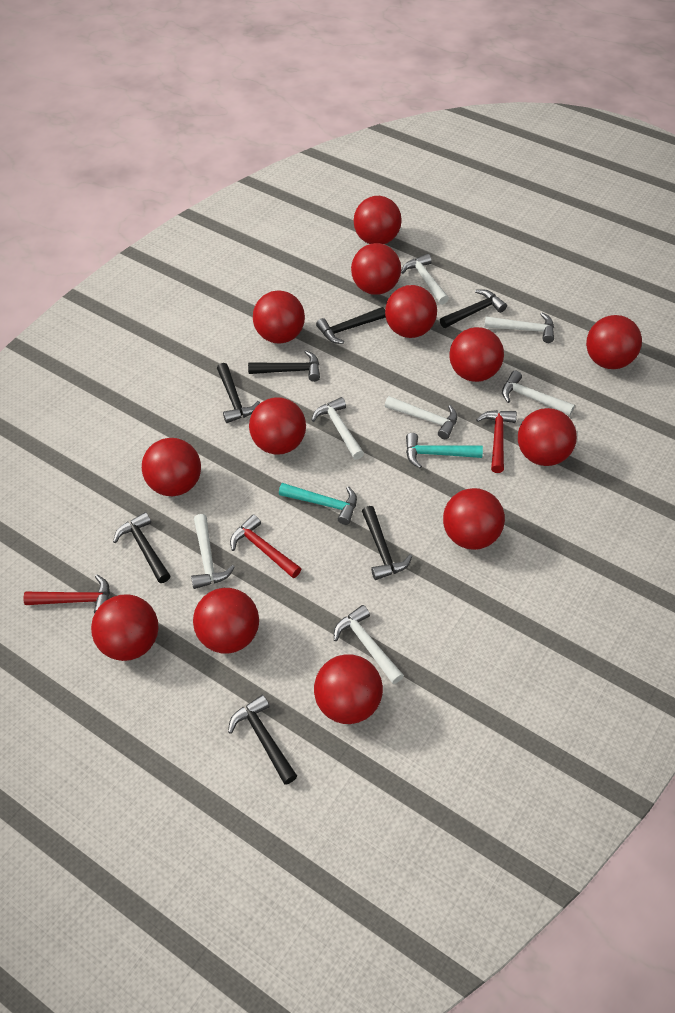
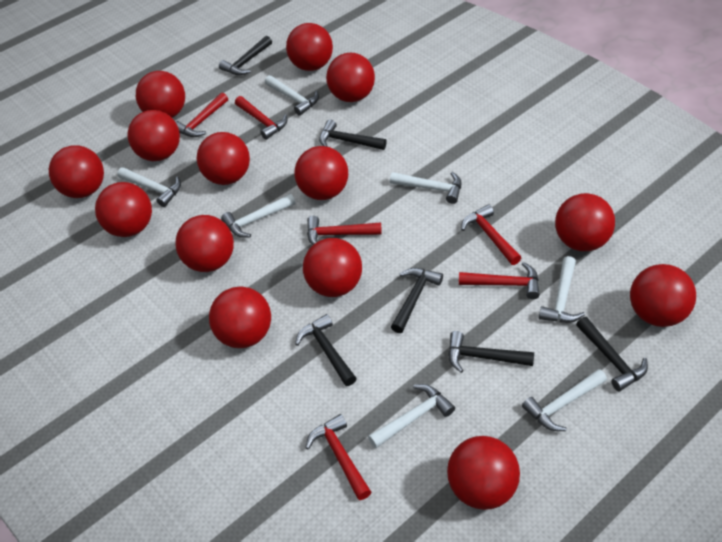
black hammer: 7 -> 6
red ball: 13 -> 14
red hammer: 3 -> 6
turquoise hammer: 2 -> 0

